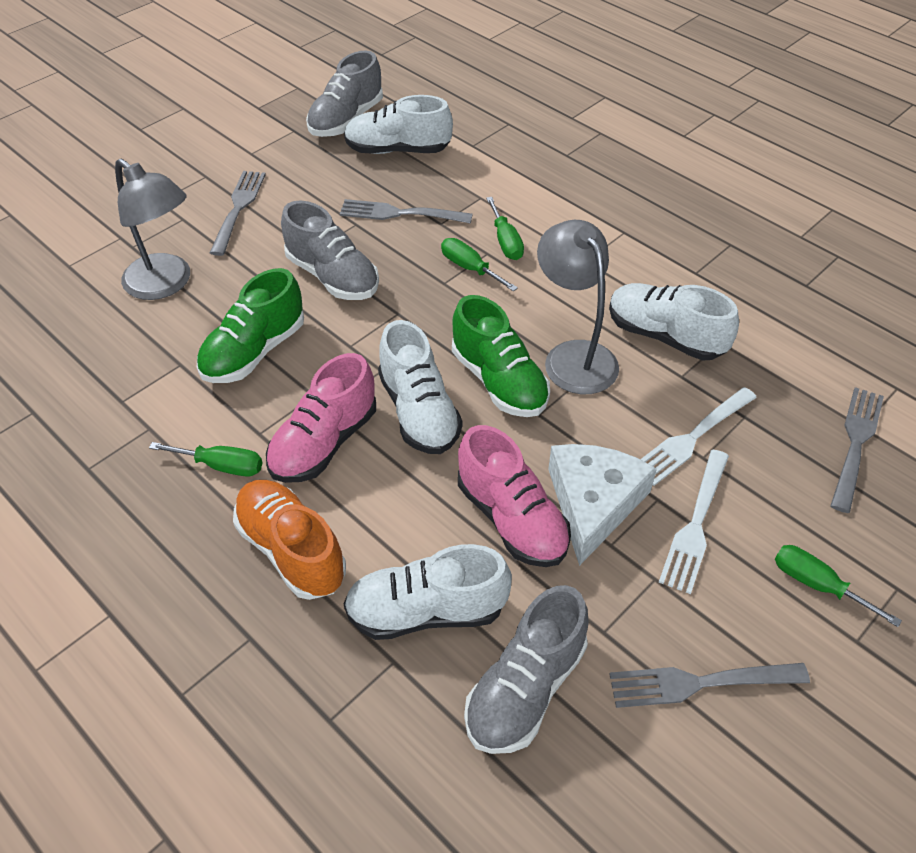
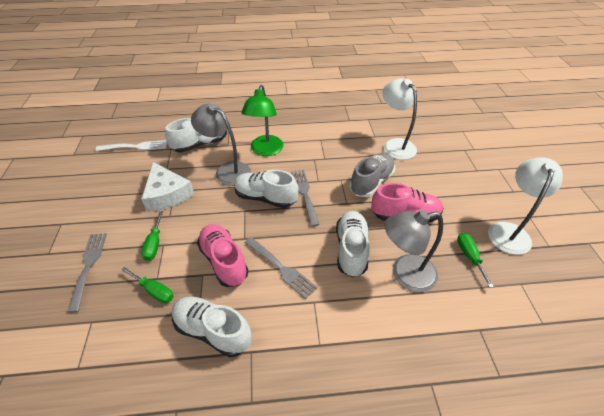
green lamp: 0 -> 1
green screwdriver: 4 -> 3
green shoe: 2 -> 0
grey fork: 4 -> 3
grey shoe: 3 -> 1
orange shoe: 1 -> 0
white fork: 2 -> 1
white lamp: 0 -> 2

